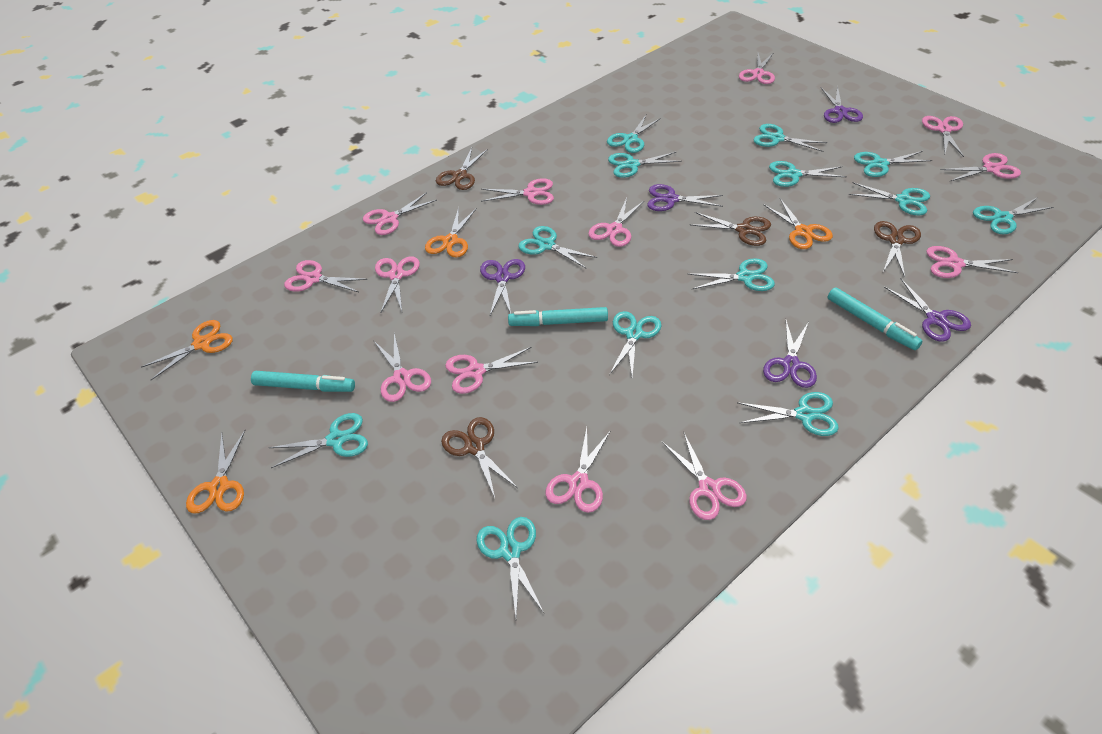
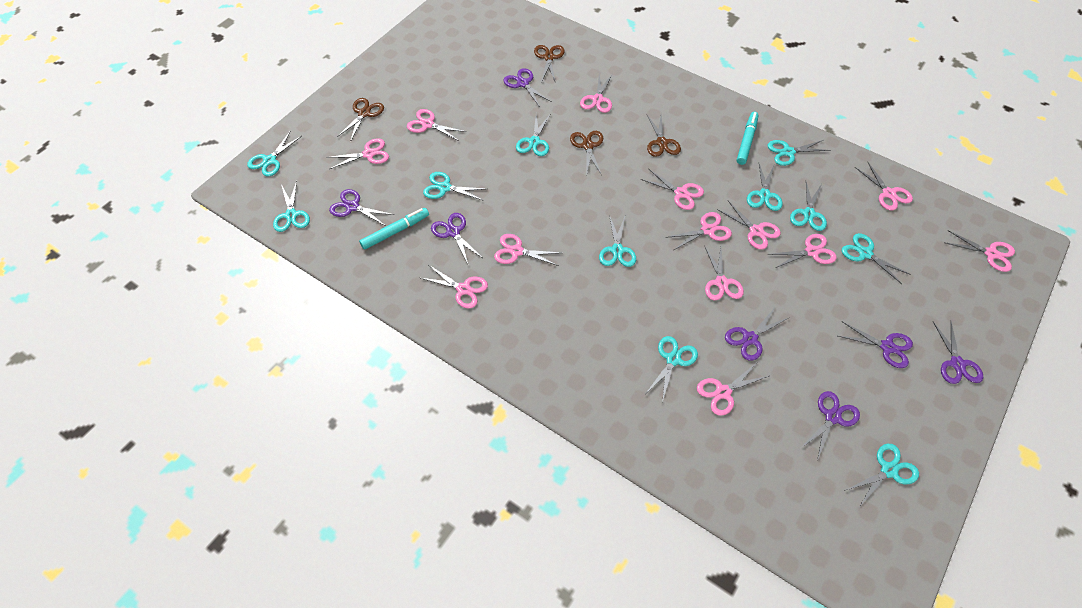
orange scissors: 4 -> 0
purple scissors: 5 -> 7
turquoise marker: 3 -> 2
turquoise scissors: 13 -> 11

